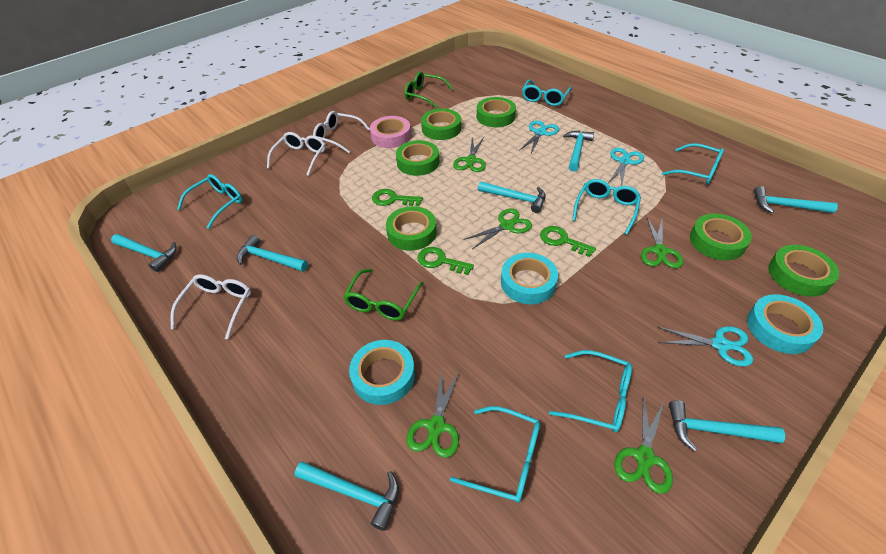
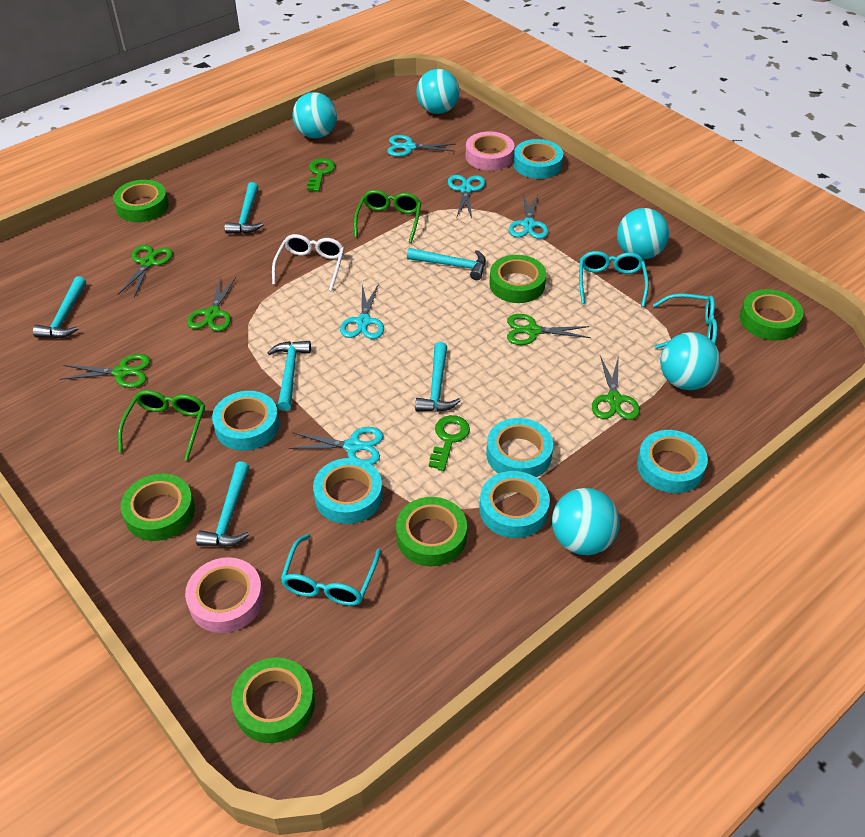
green key: 3 -> 2
pink tape: 1 -> 2
turquoise ball: 0 -> 5
turquoise glasses: 6 -> 3
turquoise hammer: 7 -> 6
turquoise scissors: 3 -> 5
turquoise tape: 3 -> 6
white glasses: 3 -> 1

